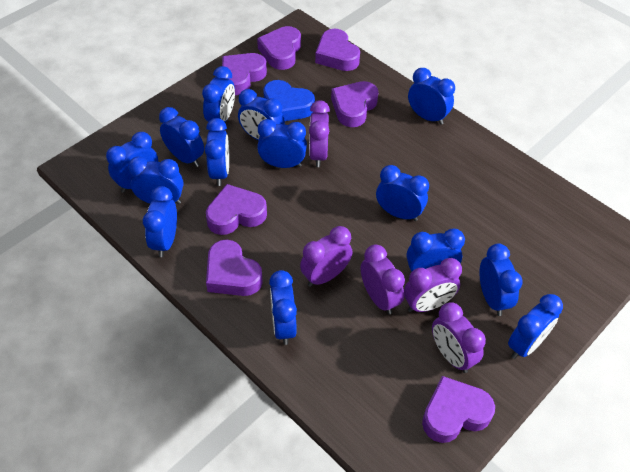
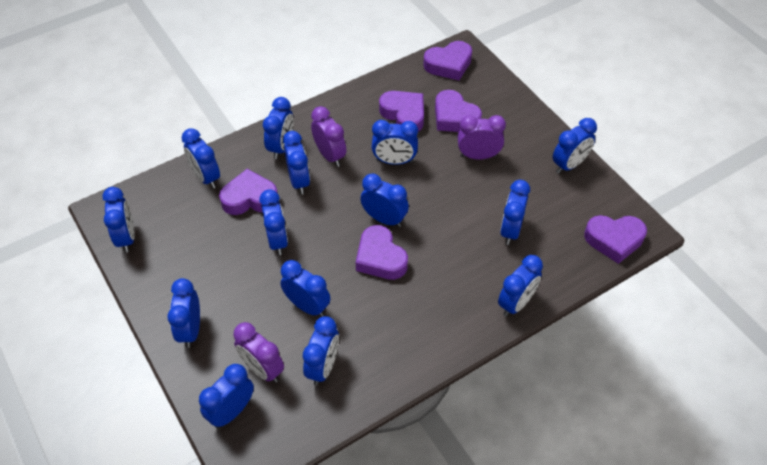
blue heart: 1 -> 0
purple clock: 5 -> 3
purple heart: 7 -> 6

